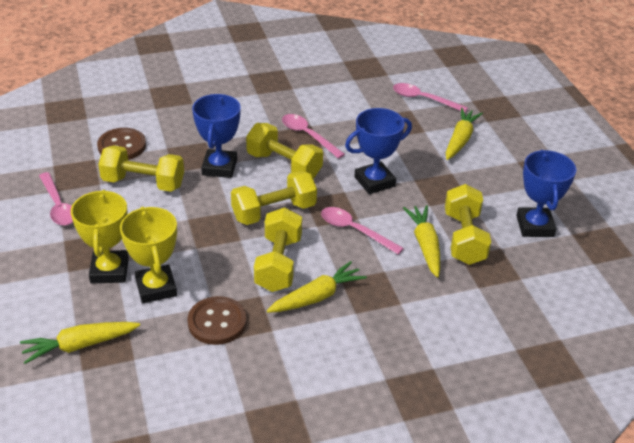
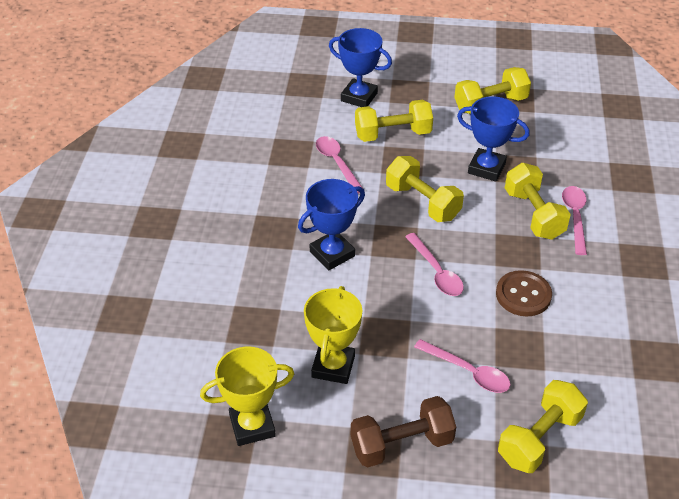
brown button: 2 -> 1
brown dumbbell: 0 -> 1
yellow carrot: 4 -> 0

